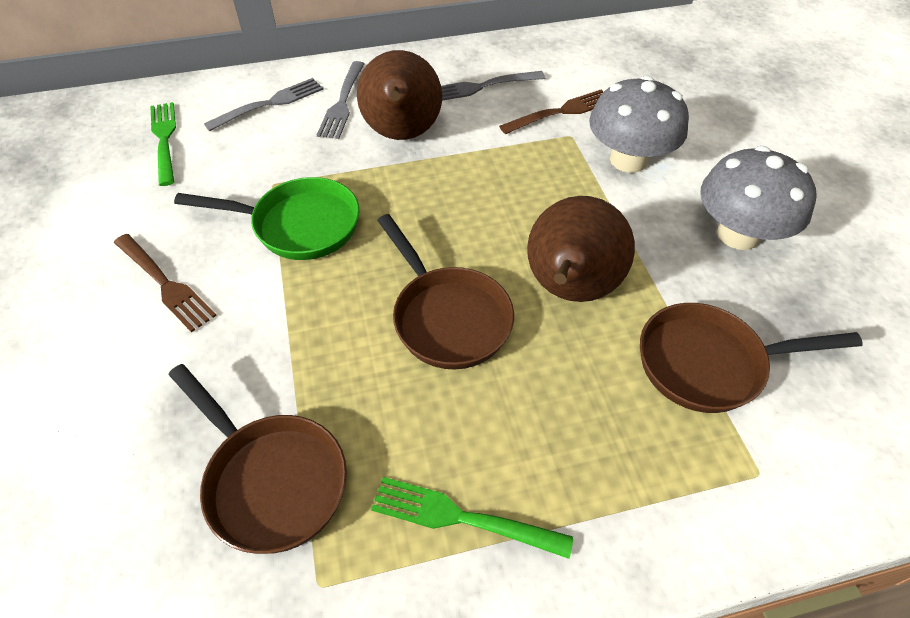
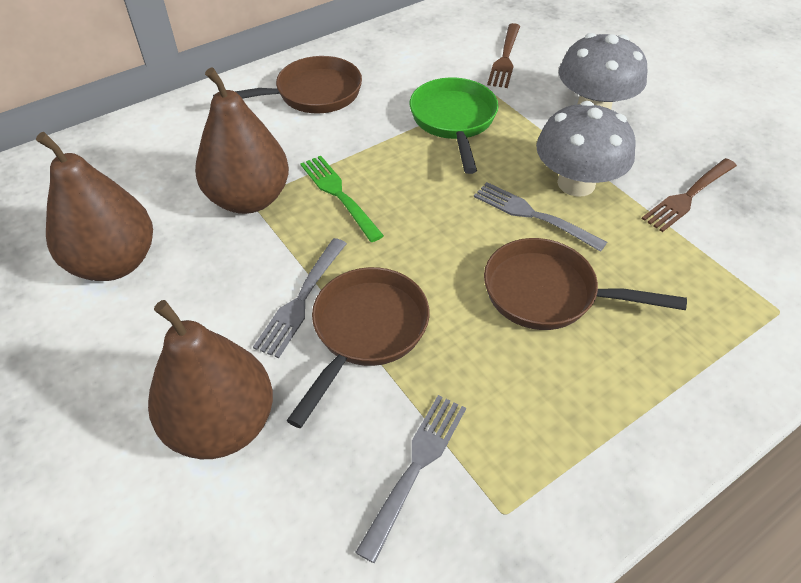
brown pear: 2 -> 3
green fork: 2 -> 1

